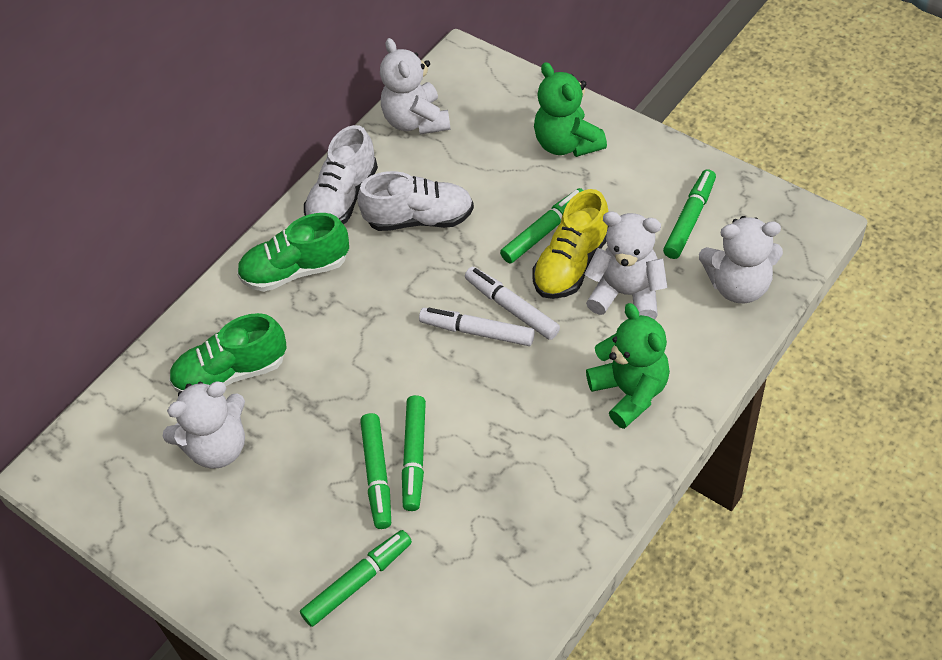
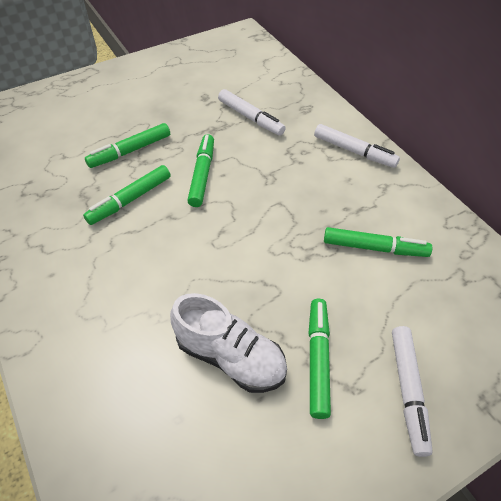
green shoe: 2 -> 0
green teddy bear: 2 -> 0
white marker: 2 -> 3
white shoe: 2 -> 1
white teddy bear: 4 -> 0
yellow shoe: 1 -> 0

